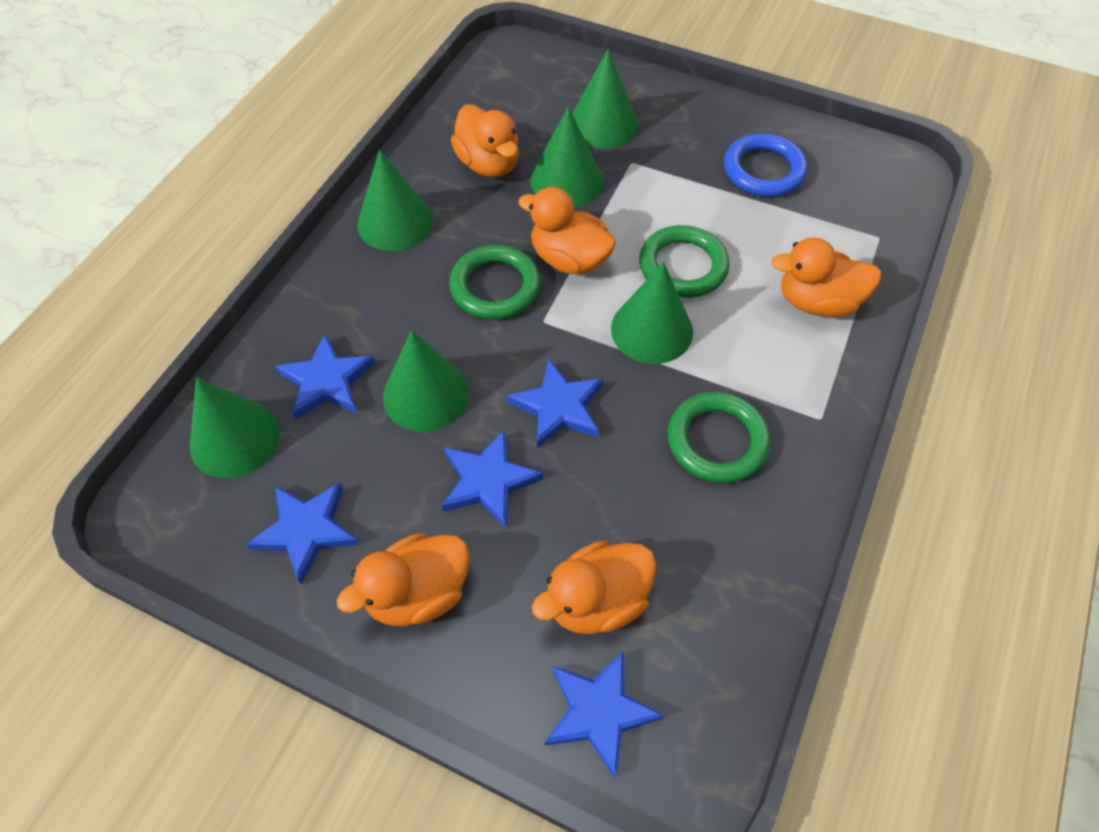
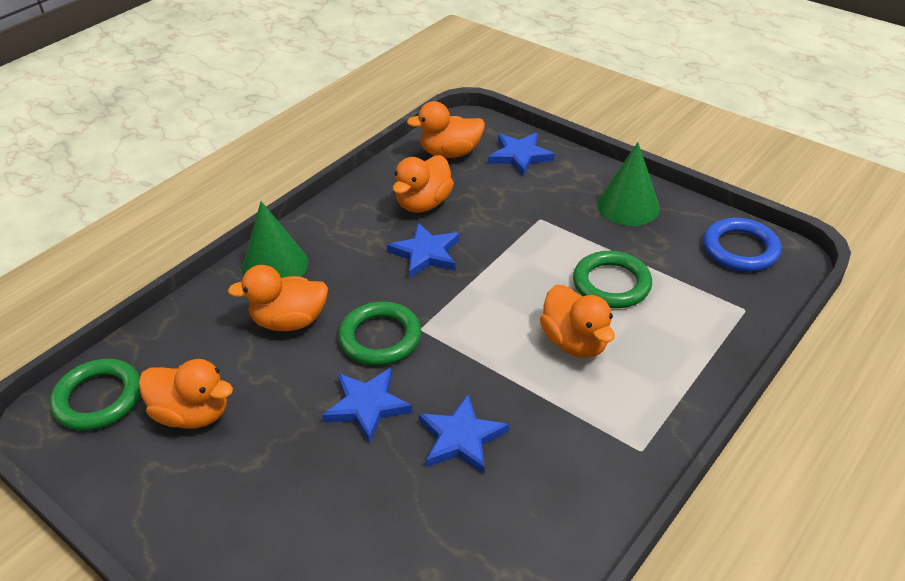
blue star: 5 -> 4
green cone: 6 -> 2

